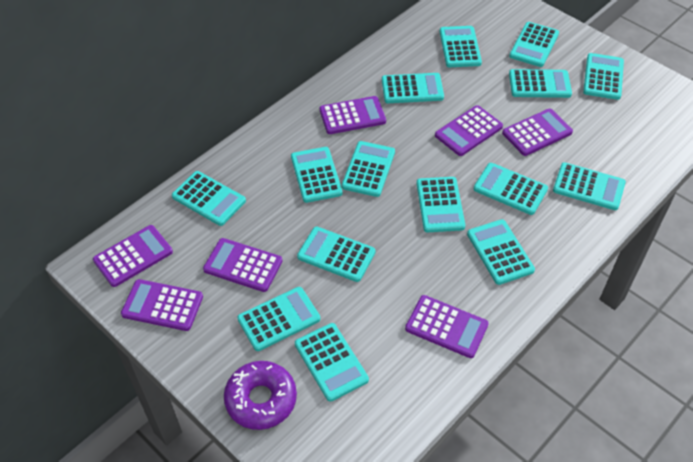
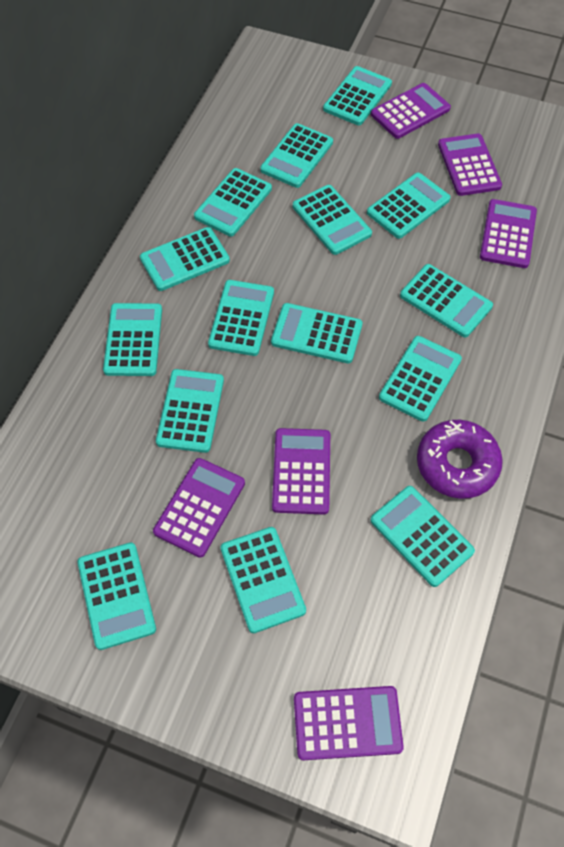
purple calculator: 7 -> 6

